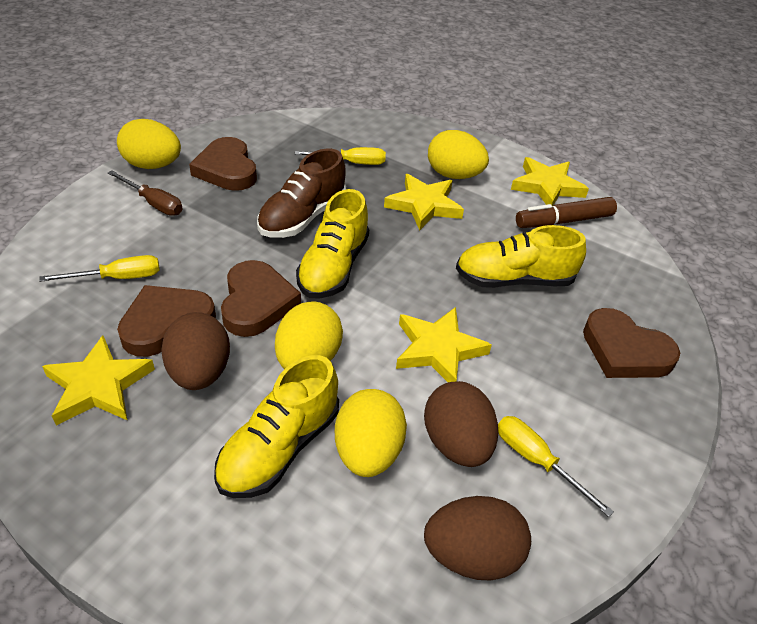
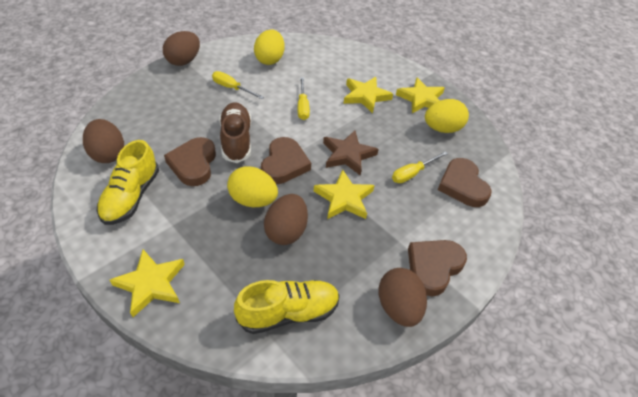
brown egg: 3 -> 4
brown marker: 1 -> 0
brown screwdriver: 1 -> 0
brown star: 0 -> 1
yellow egg: 4 -> 3
yellow shoe: 3 -> 2

